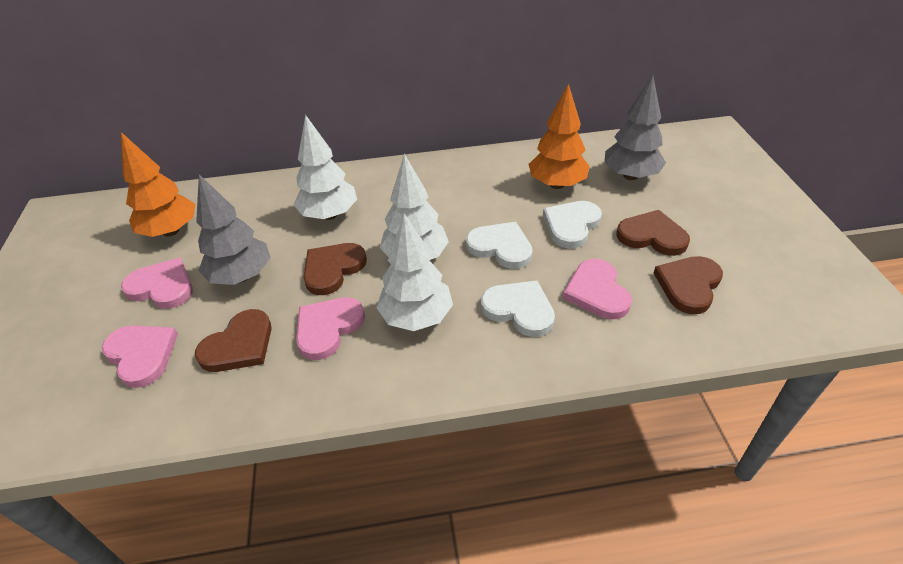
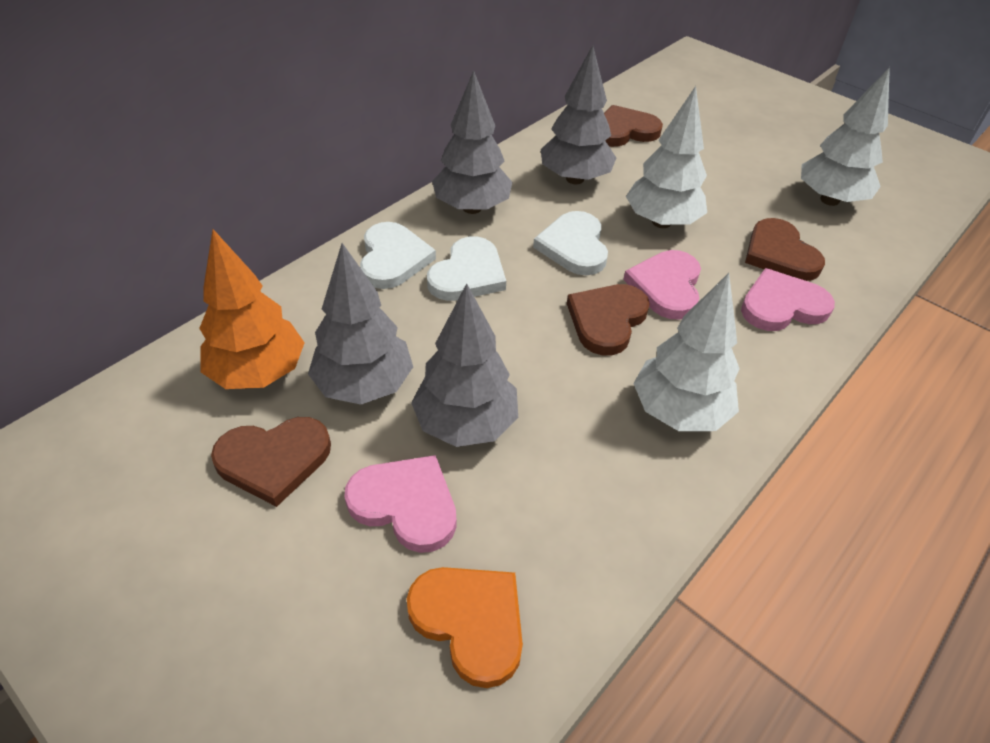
grey tree: 2 -> 4
orange heart: 0 -> 1
orange tree: 2 -> 1
pink heart: 4 -> 3

